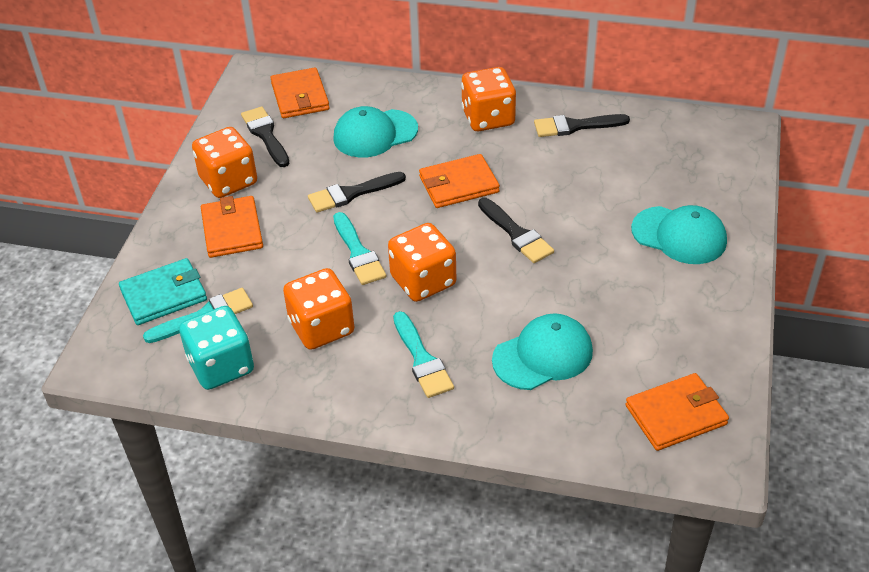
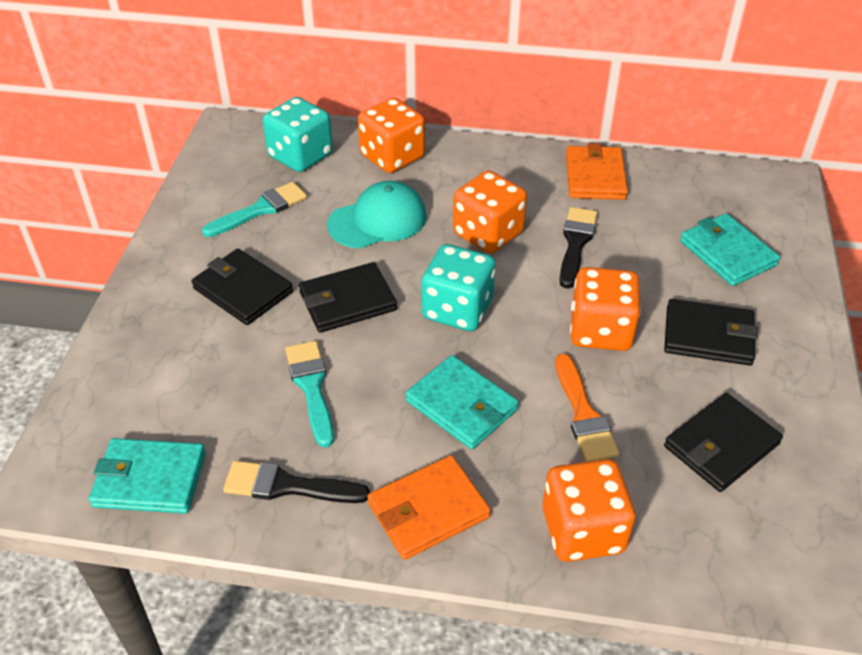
black brush: 4 -> 2
black wallet: 0 -> 4
orange brush: 0 -> 1
orange wallet: 4 -> 2
turquoise brush: 3 -> 2
turquoise cap: 3 -> 1
turquoise dice: 1 -> 2
turquoise wallet: 1 -> 3

